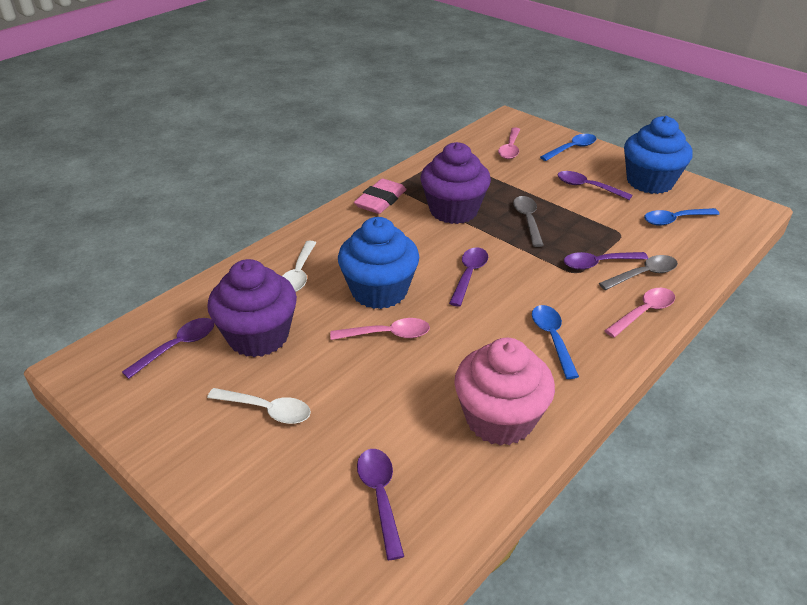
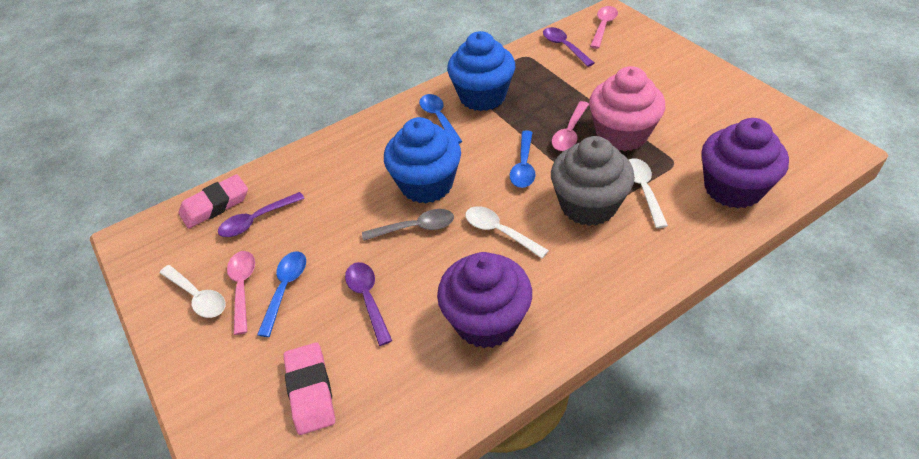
grey cupcake: 0 -> 1
grey spoon: 2 -> 1
pink eraser: 1 -> 2
purple spoon: 5 -> 3
white spoon: 2 -> 3

